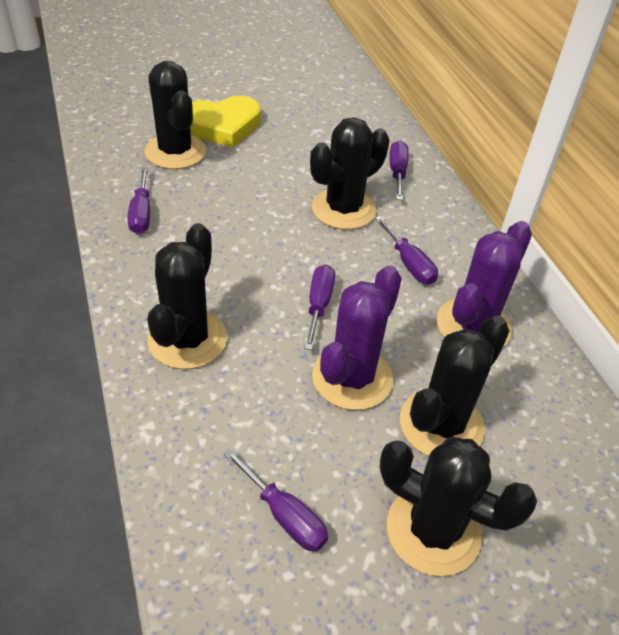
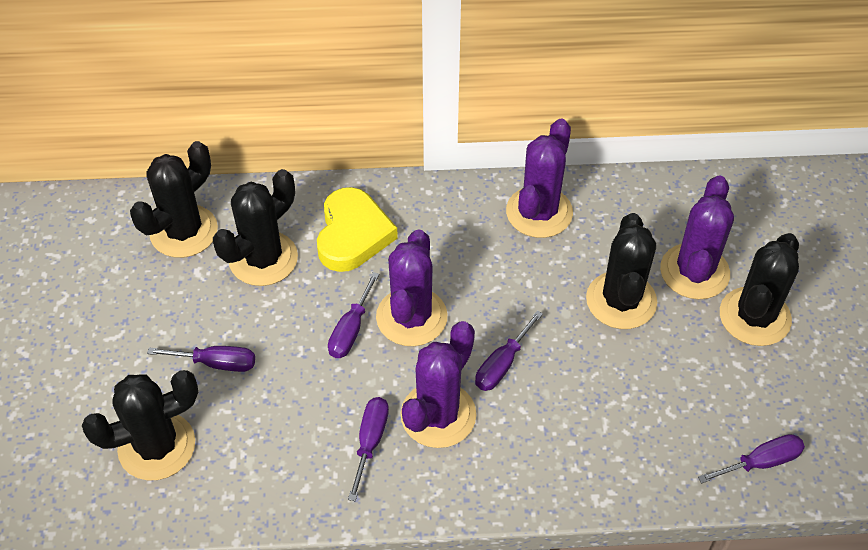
purple cactus: 2 -> 4

